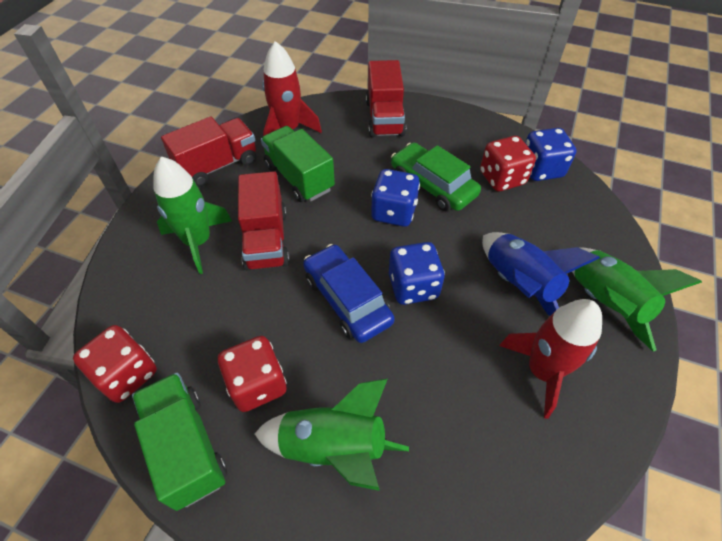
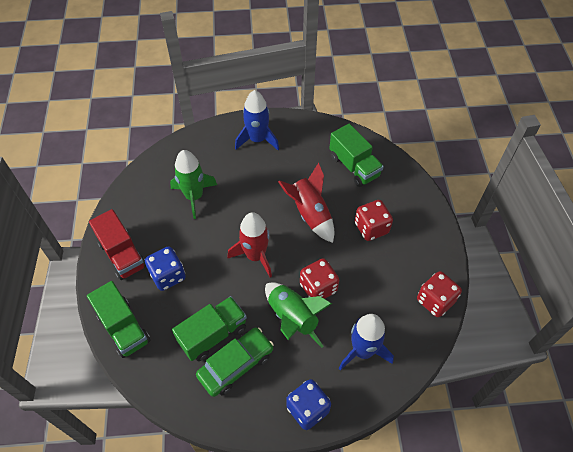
blue car: 1 -> 0
blue dice: 3 -> 2
blue rocket: 1 -> 2
green rocket: 3 -> 2
green truck: 2 -> 3
red truck: 3 -> 1

